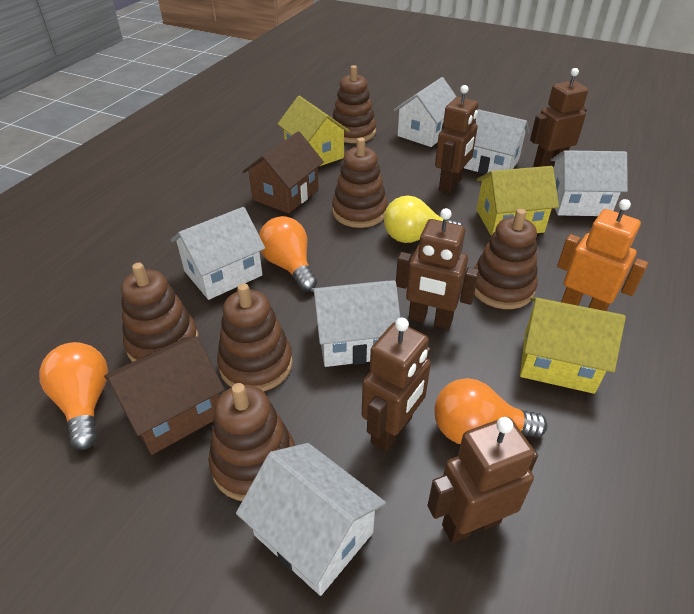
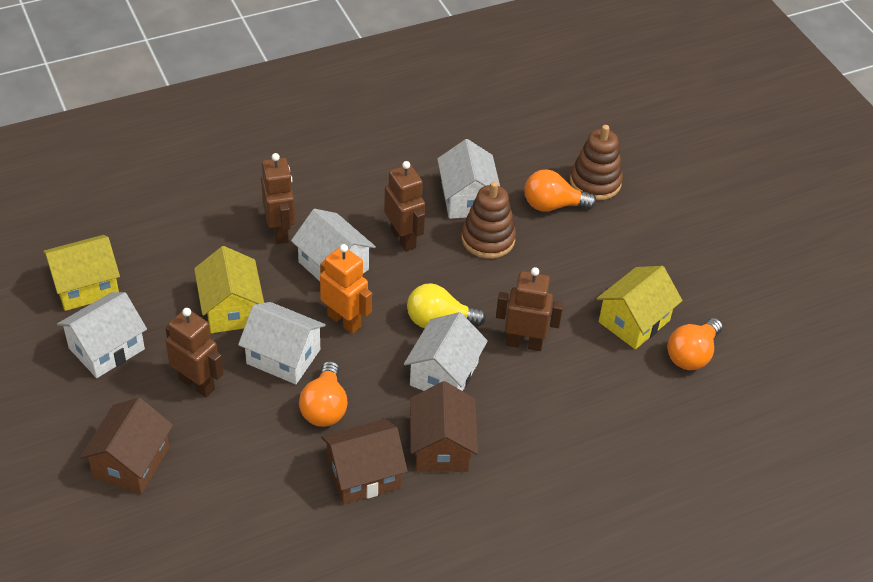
brown house: 2 -> 3
brown robot: 5 -> 4
brown stacking toy: 6 -> 2
white house: 6 -> 5

